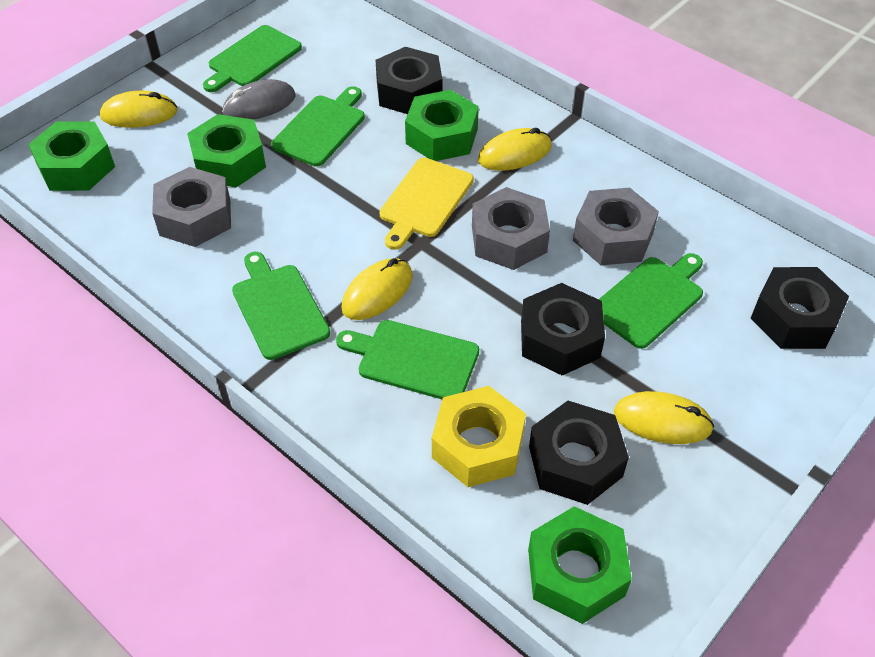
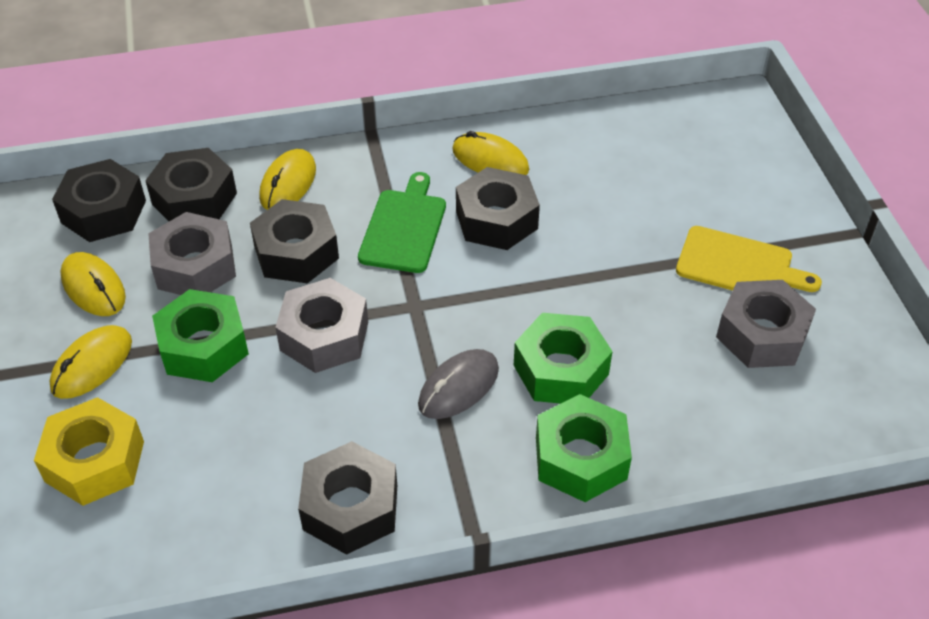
black nut: 4 -> 5
green cutting board: 5 -> 1
green nut: 4 -> 3

